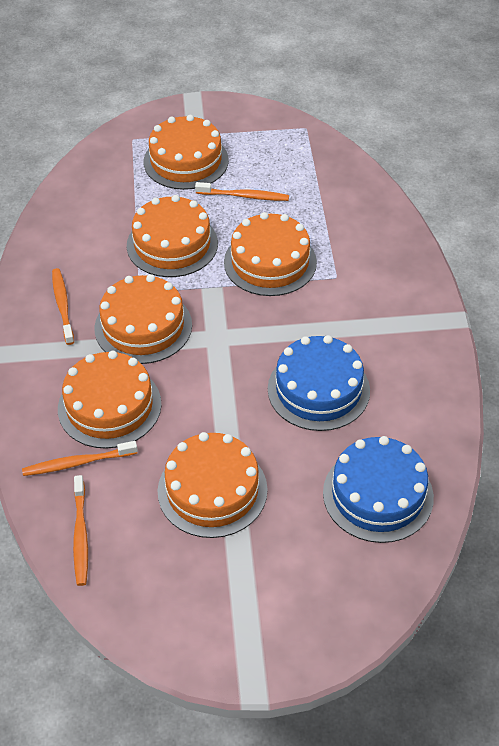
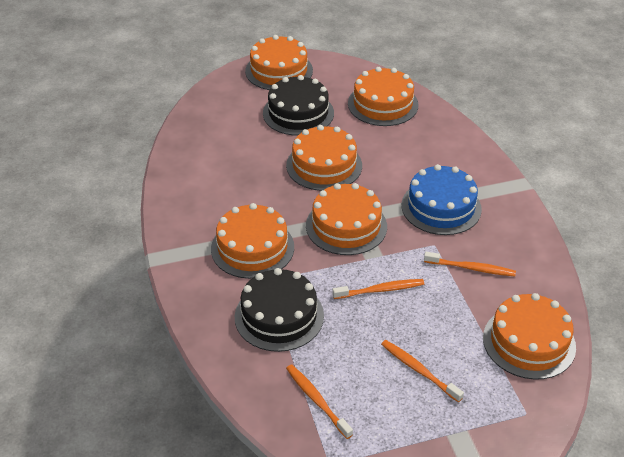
black cake: 0 -> 2
blue cake: 2 -> 1

